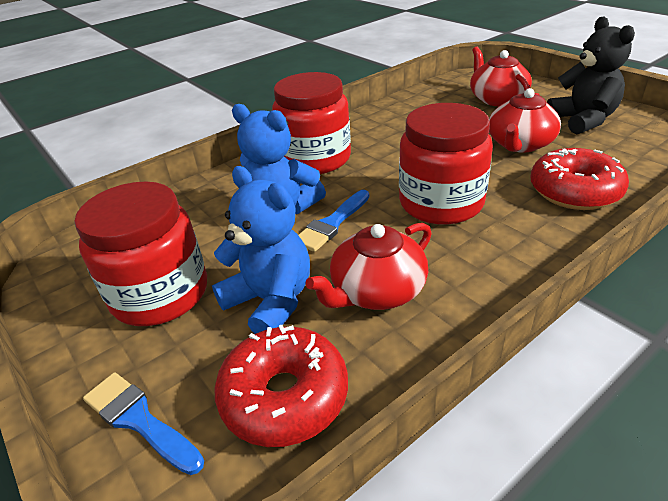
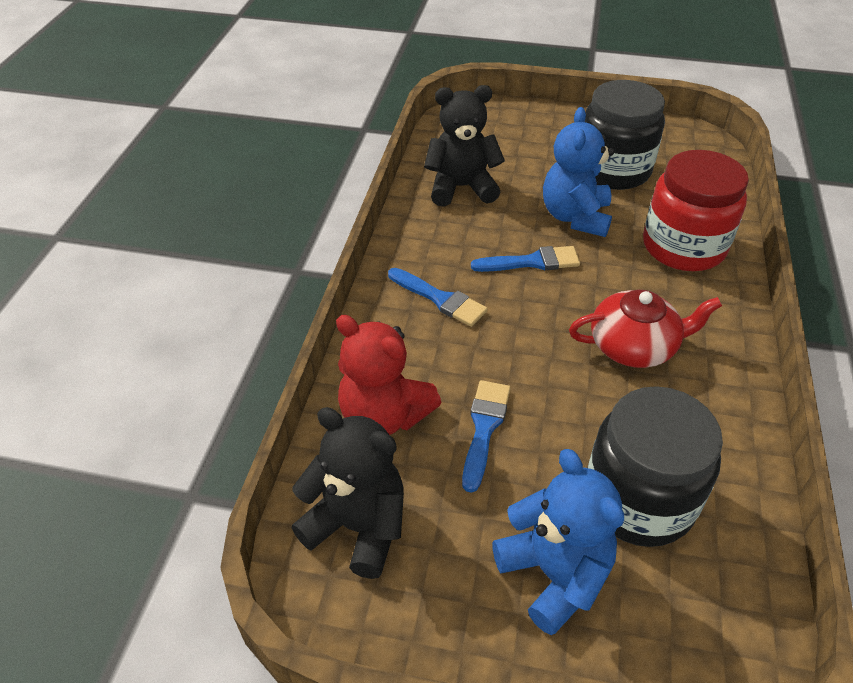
black jar: 0 -> 2
black teddy bear: 1 -> 2
blue brush: 2 -> 3
red donut: 2 -> 0
red jar: 3 -> 1
red teapot: 3 -> 1
red teddy bear: 0 -> 1

